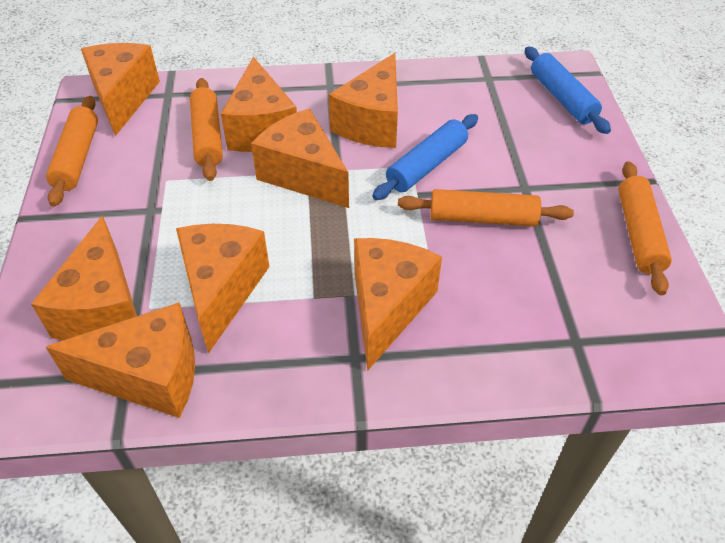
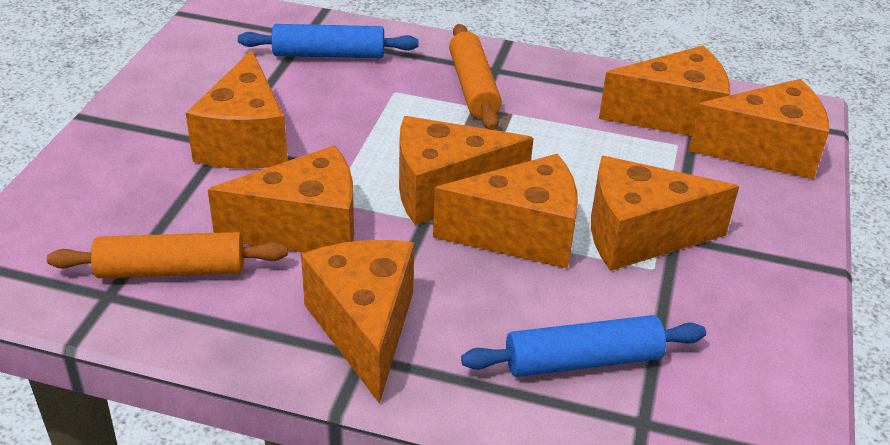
orange rolling pin: 4 -> 2

